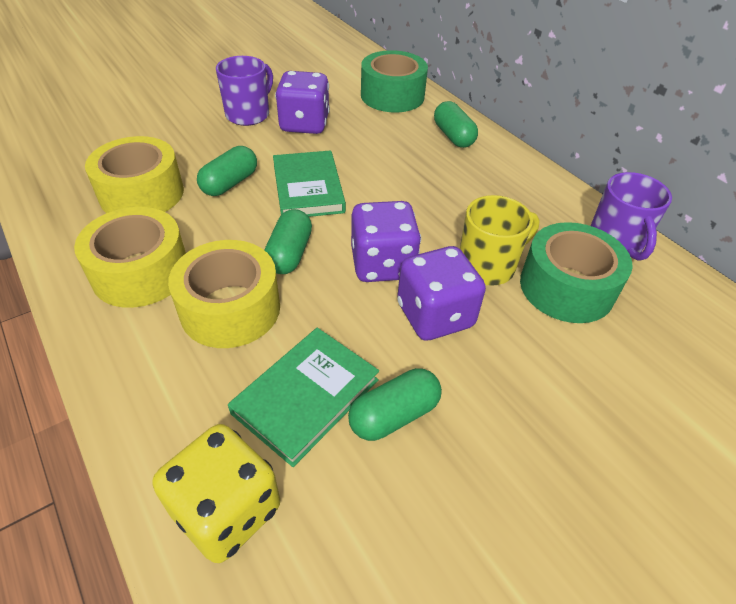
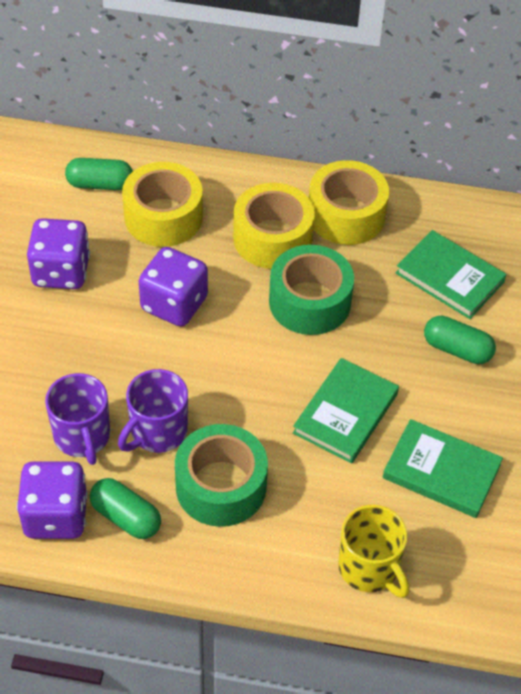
green book: 2 -> 3
green capsule: 4 -> 3
yellow dice: 1 -> 0

